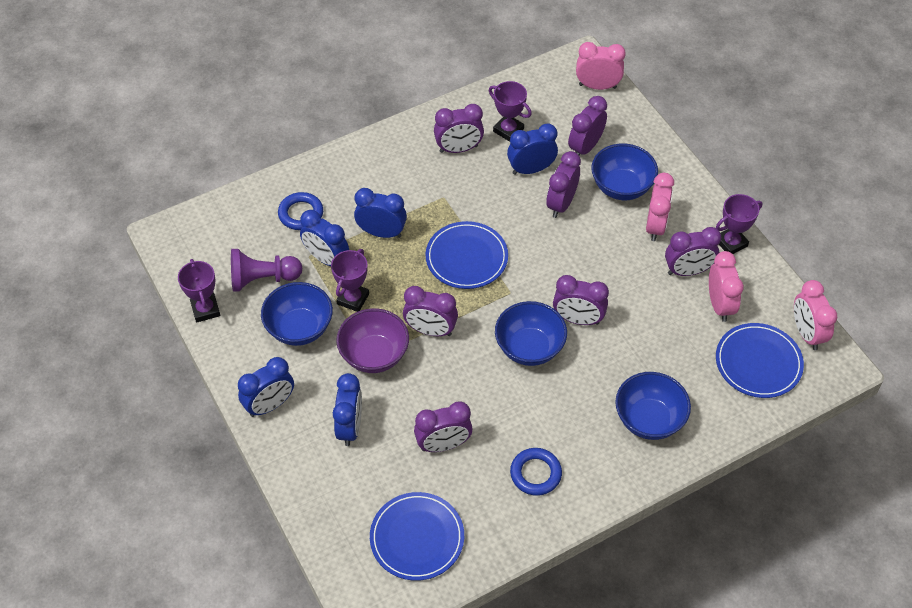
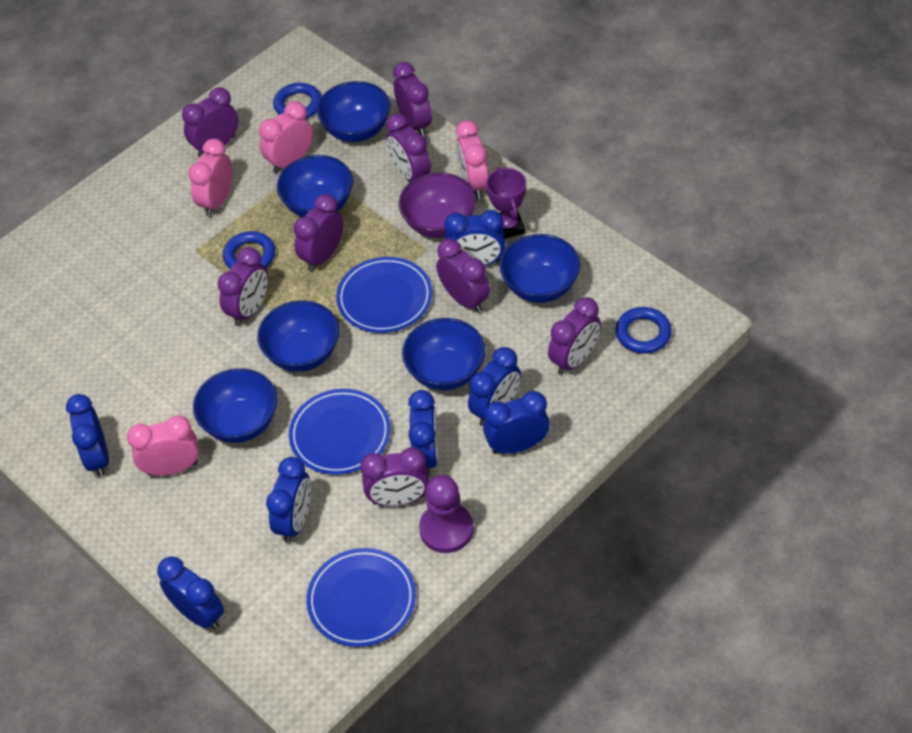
blue bowl: 4 -> 6
blue clock: 5 -> 7
blue ring: 2 -> 3
purple clock: 7 -> 8
purple trophy: 4 -> 1

